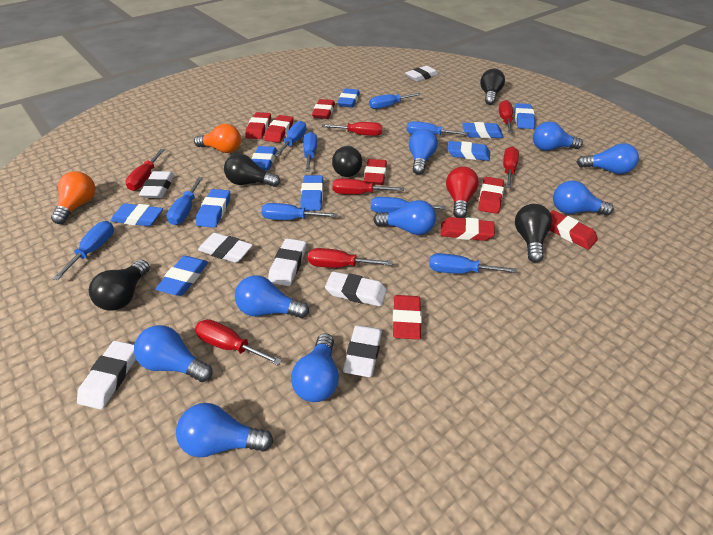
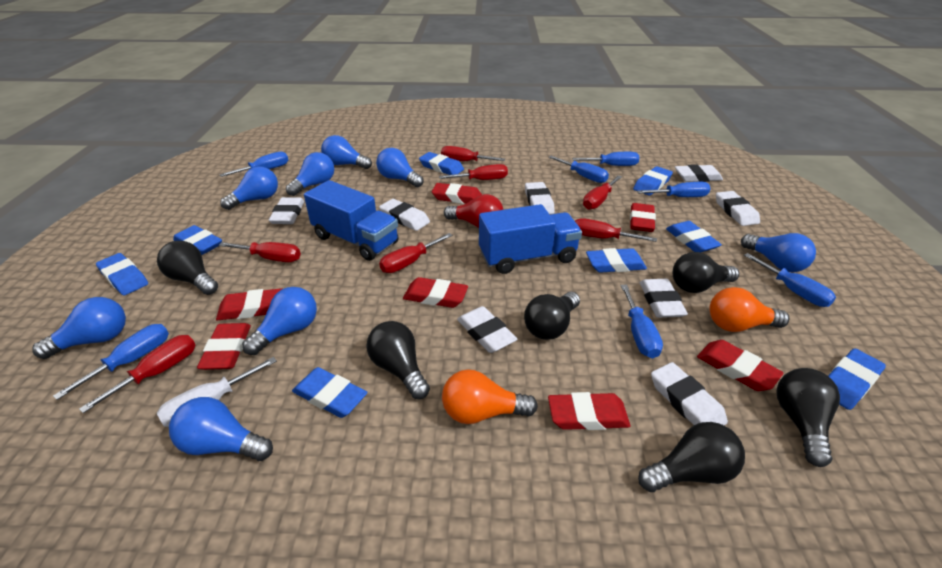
black light bulb: 5 -> 6
blue eraser: 9 -> 8
blue light bulb: 9 -> 8
blue screwdriver: 9 -> 7
blue truck: 0 -> 2
red eraser: 8 -> 7
white eraser: 7 -> 8
white screwdriver: 0 -> 1

